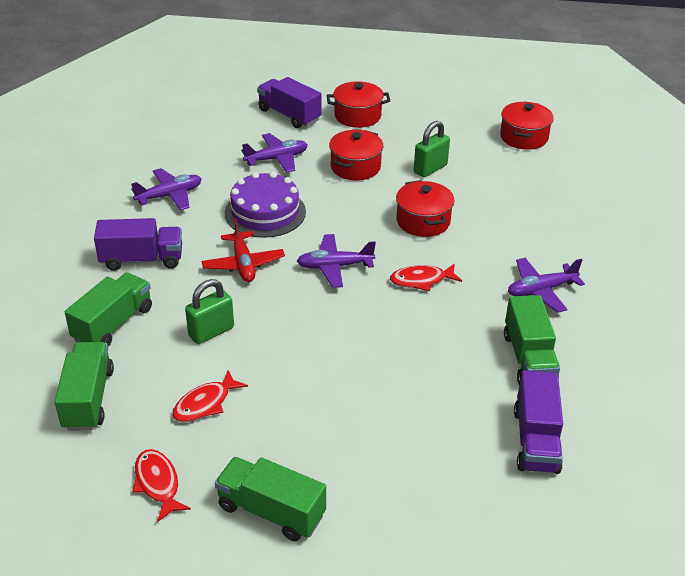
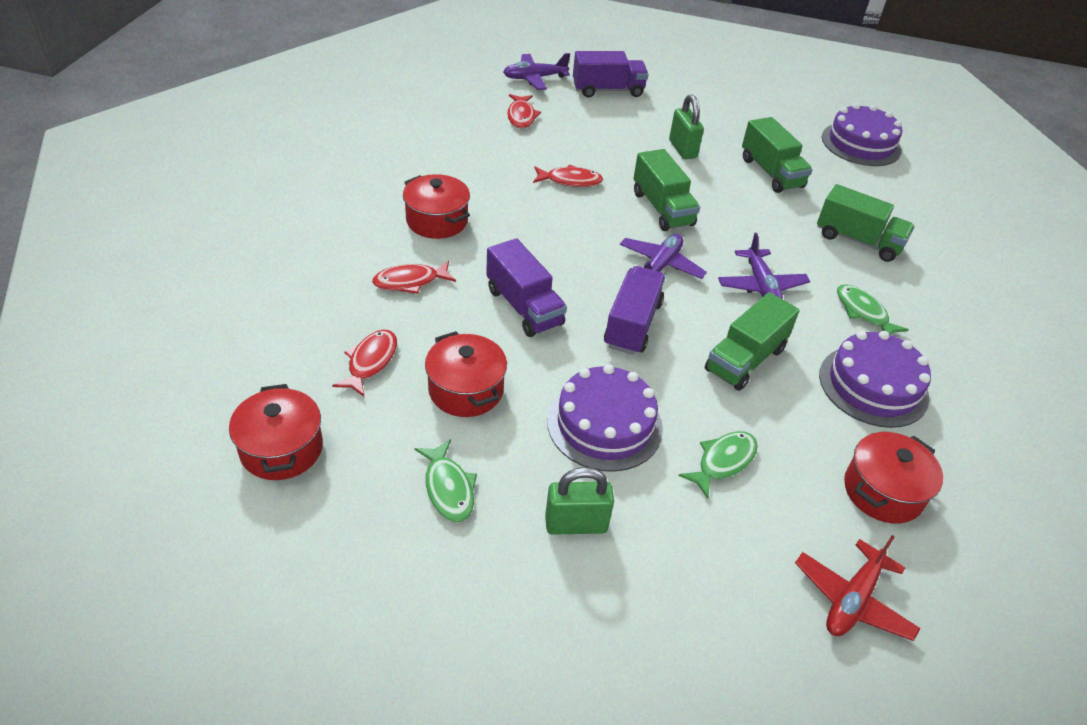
green fish: 0 -> 3
purple cake: 1 -> 3
purple plane: 4 -> 3
red fish: 3 -> 4

